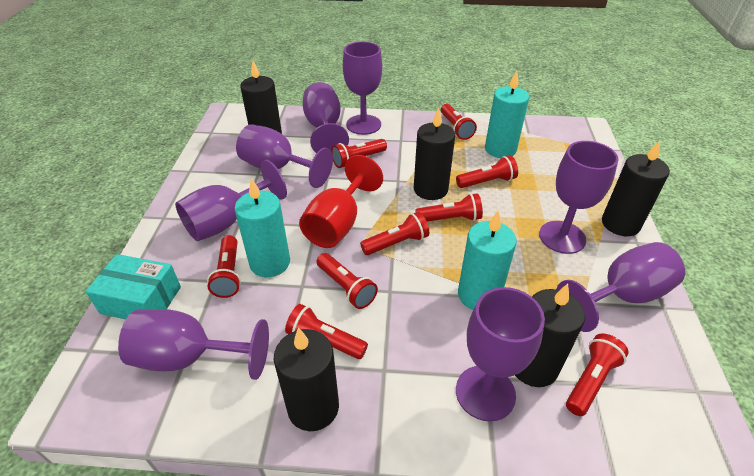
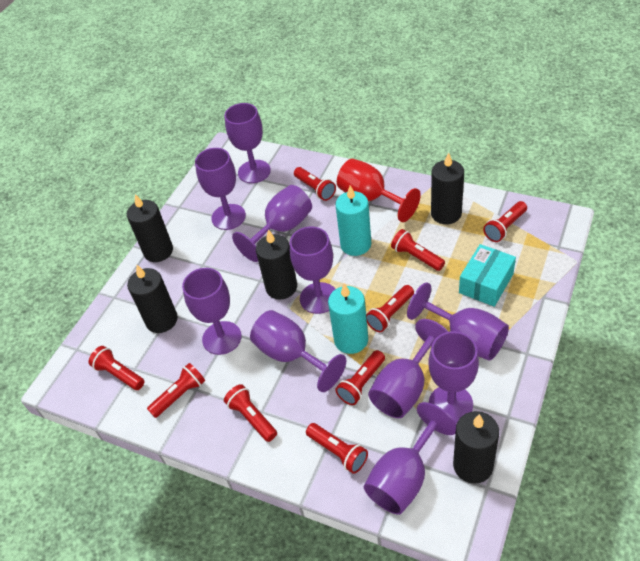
purple goblet: 8 -> 10
turquoise candle: 3 -> 2

